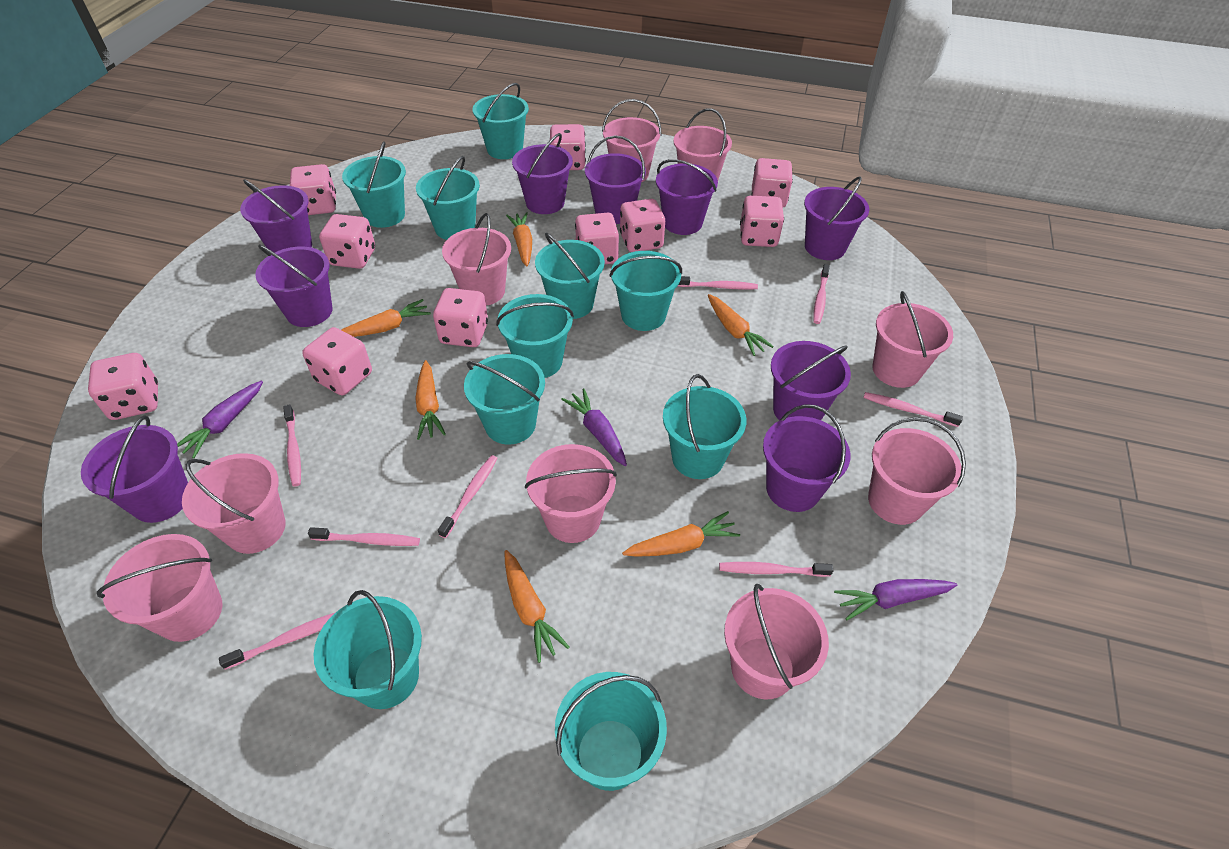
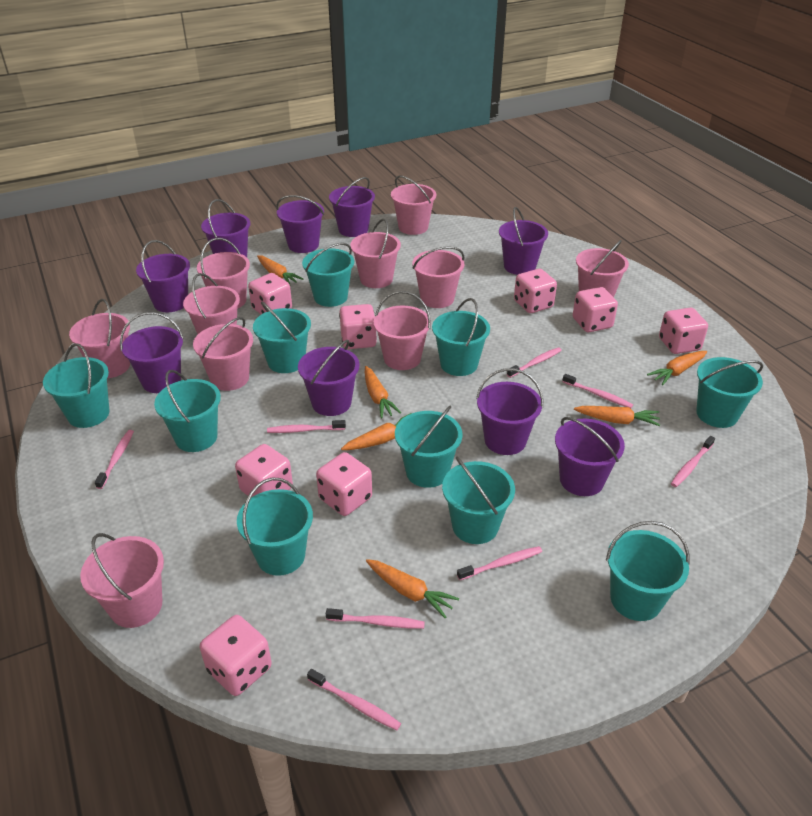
pink bucket: 9 -> 10
pink dice: 10 -> 8
purple carrot: 3 -> 0

